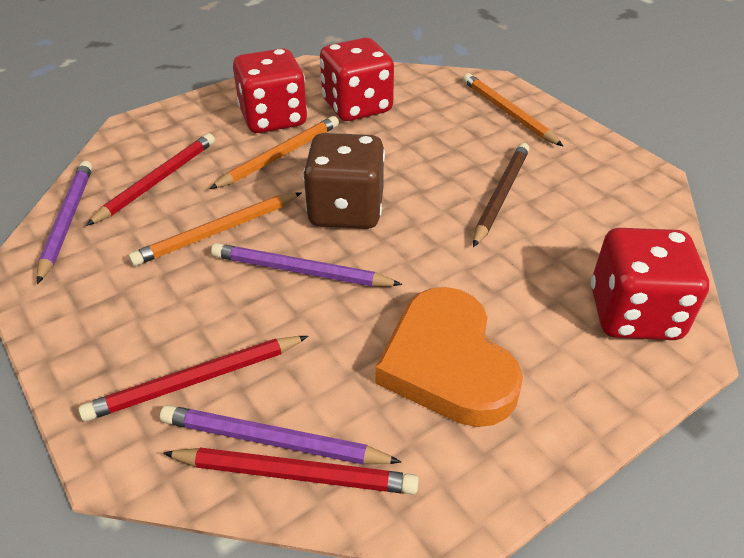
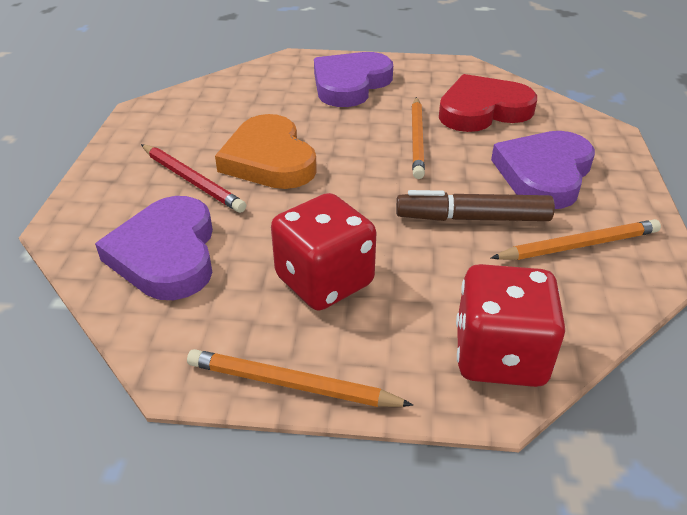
brown dice: 1 -> 0
brown marker: 0 -> 1
brown pencil: 1 -> 0
purple heart: 0 -> 3
purple pencil: 3 -> 0
red dice: 3 -> 2
red heart: 0 -> 1
red pencil: 3 -> 1

